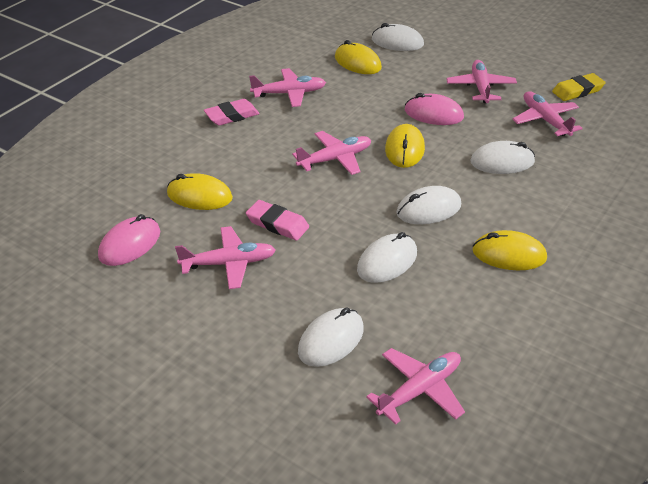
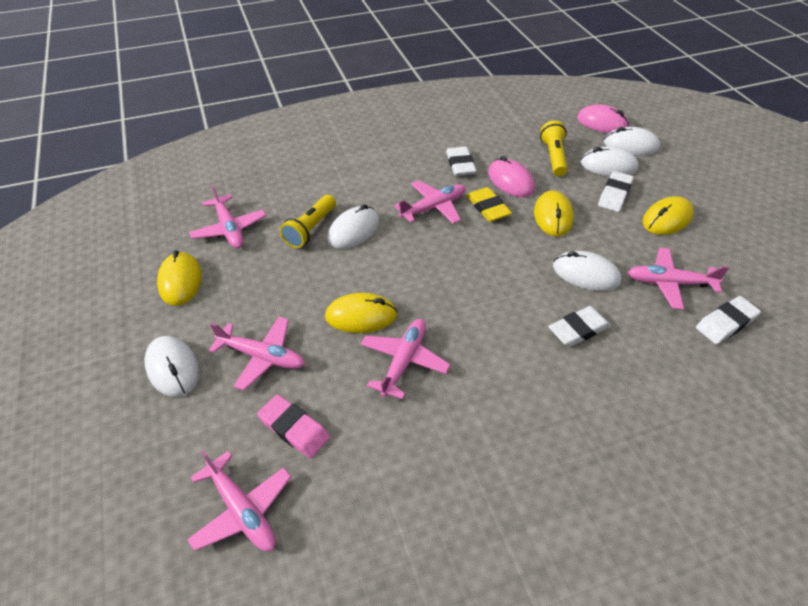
pink eraser: 2 -> 1
white eraser: 0 -> 4
yellow flashlight: 0 -> 2

